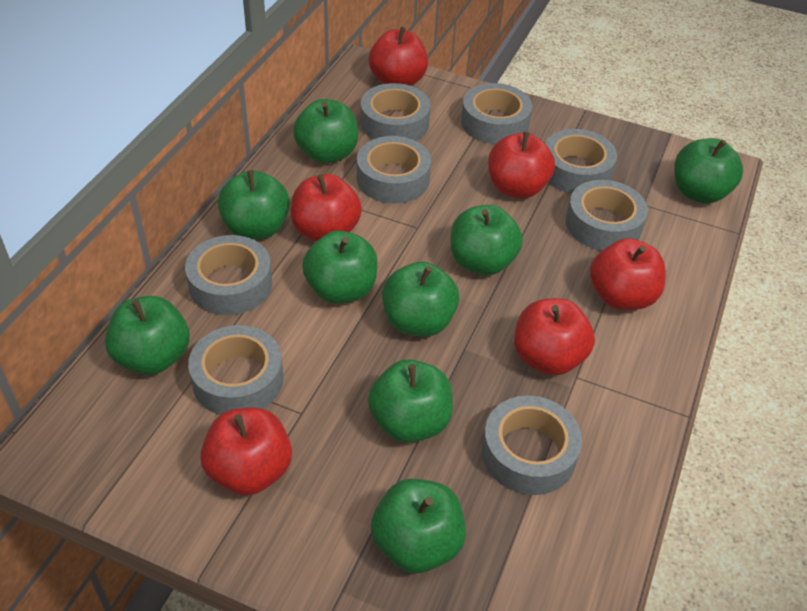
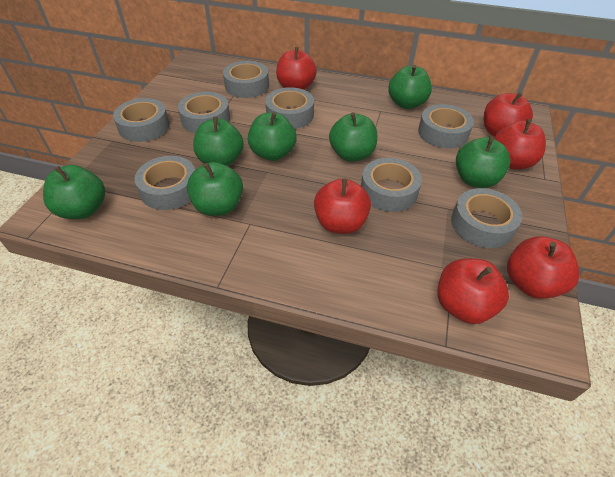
green apple: 9 -> 7

